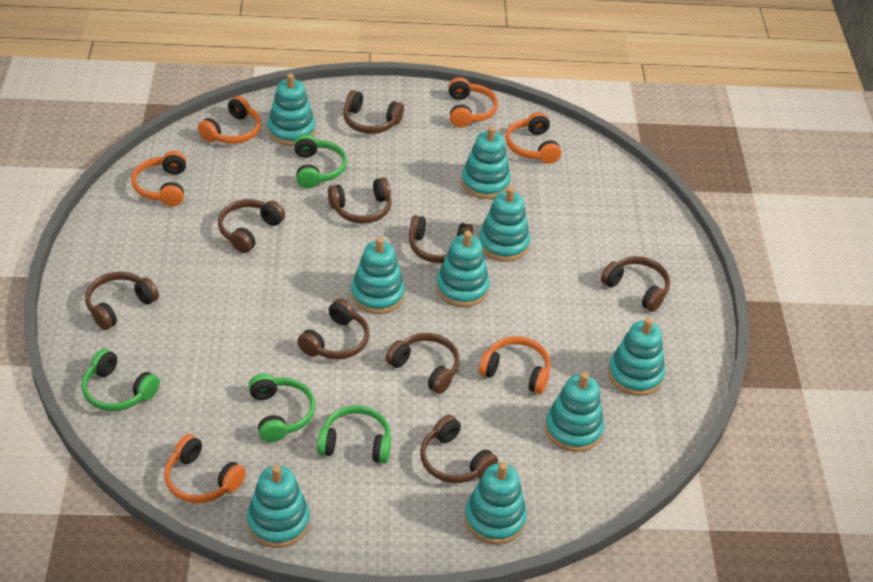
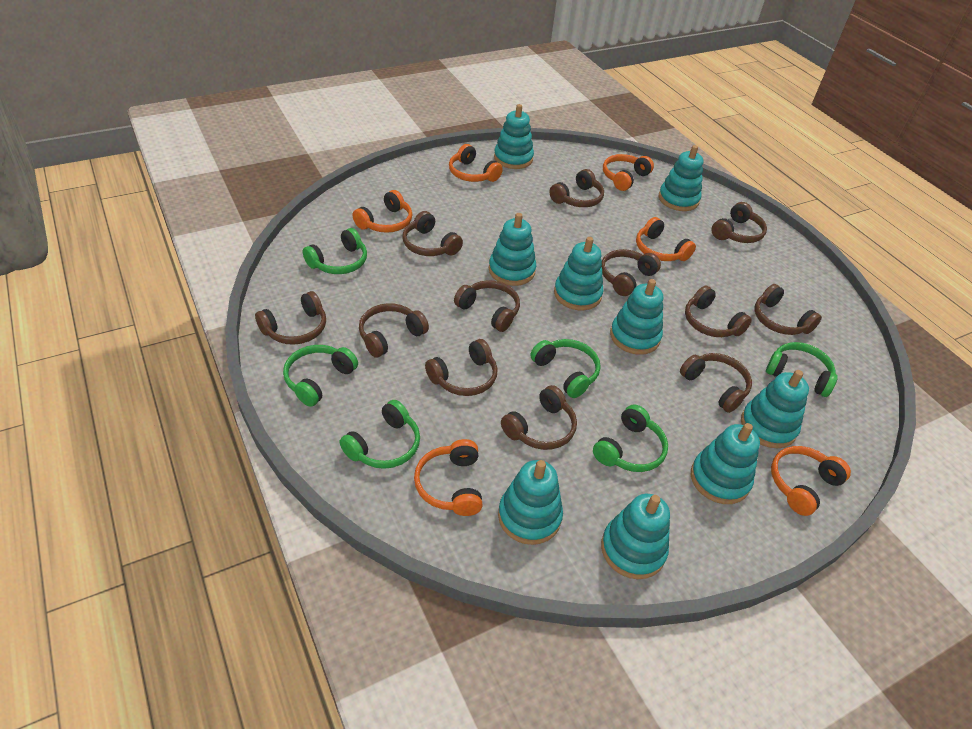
brown headphones: 9 -> 12
green headphones: 4 -> 6

